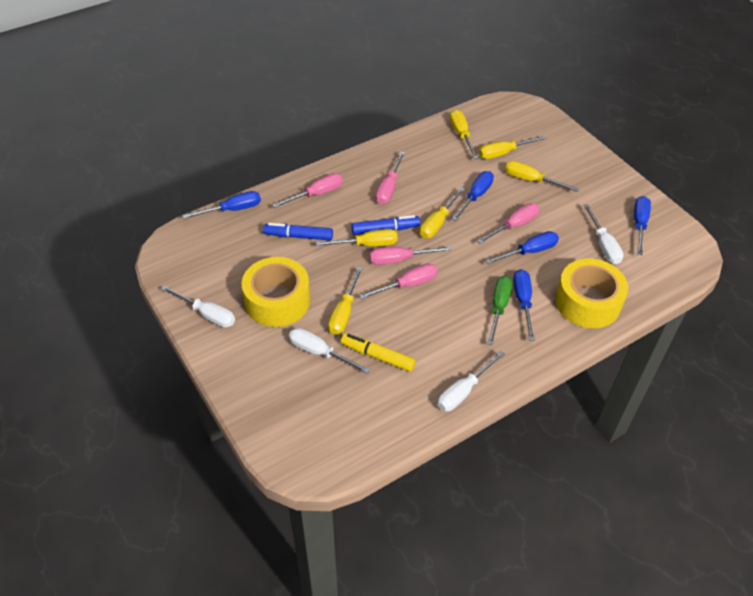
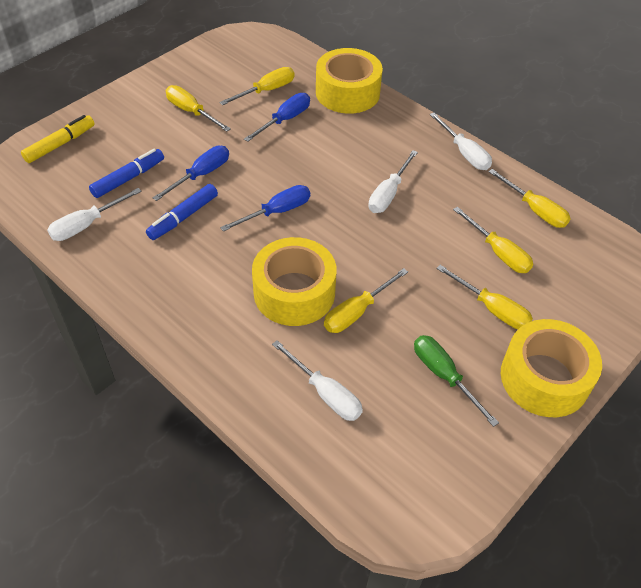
blue screwdriver: 5 -> 3
pink screwdriver: 5 -> 0
yellow tape: 2 -> 3

